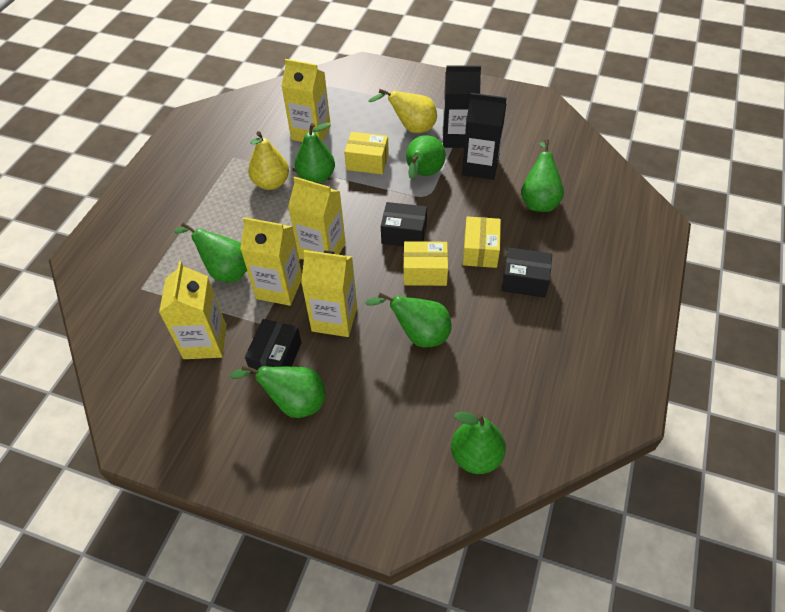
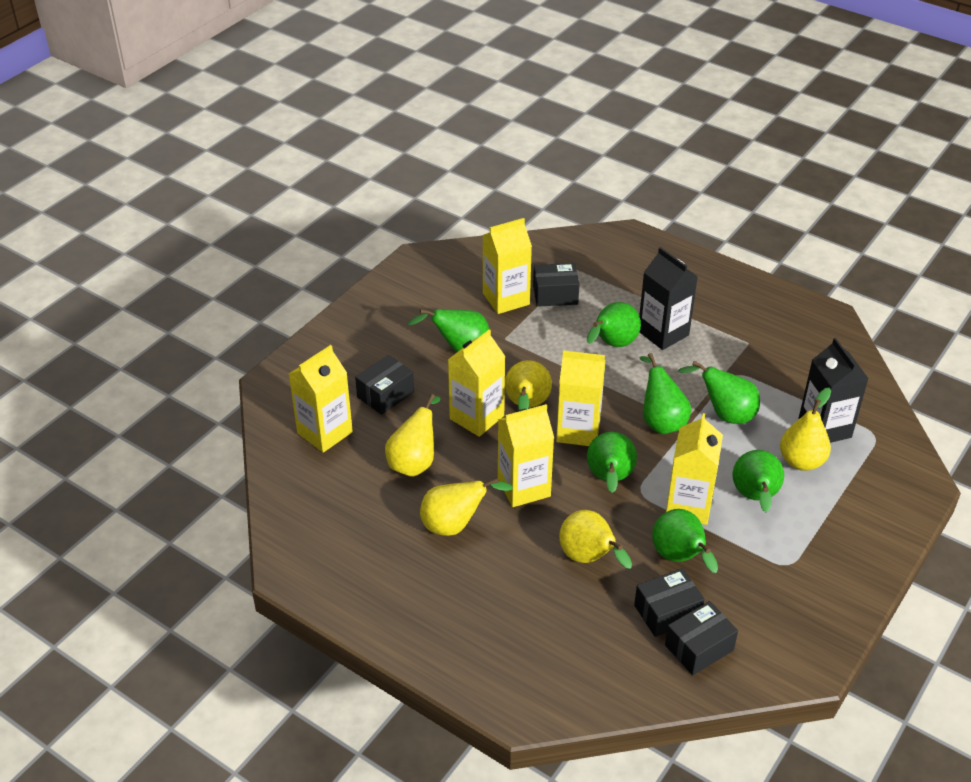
black box: 3 -> 4
yellow box: 3 -> 0
yellow carton: 5 -> 6
yellow pear: 2 -> 5

